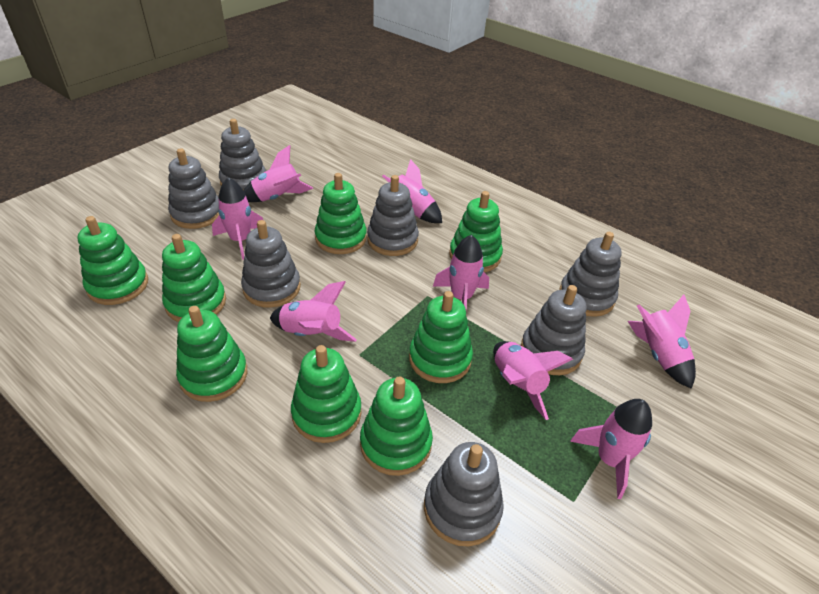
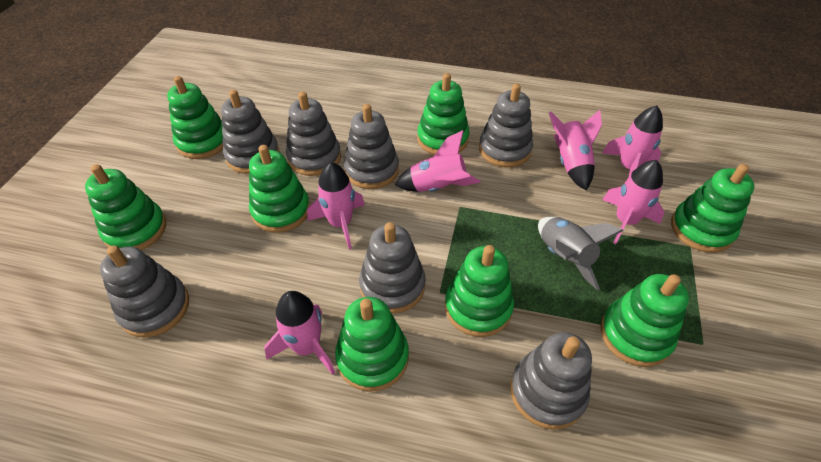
grey rocket: 0 -> 1
pink rocket: 8 -> 6

